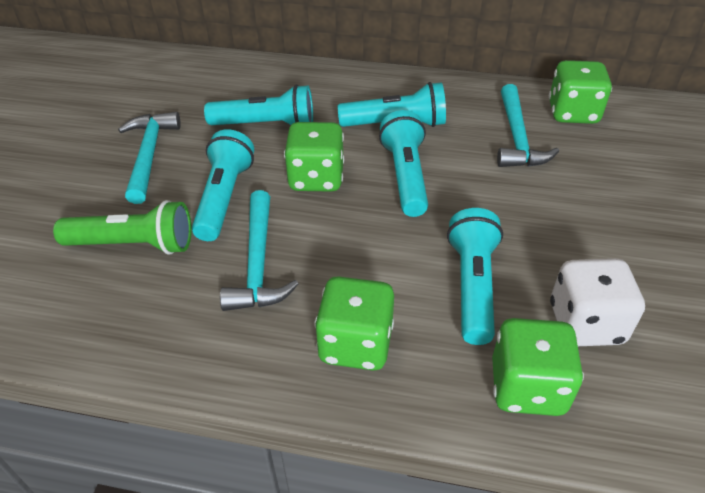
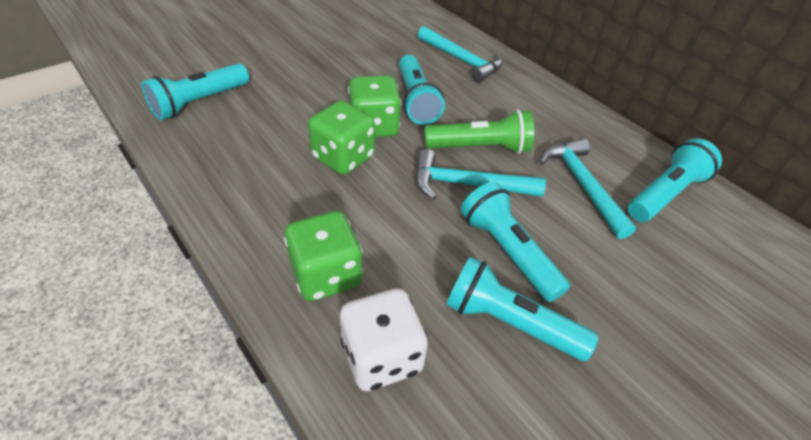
green dice: 4 -> 3

